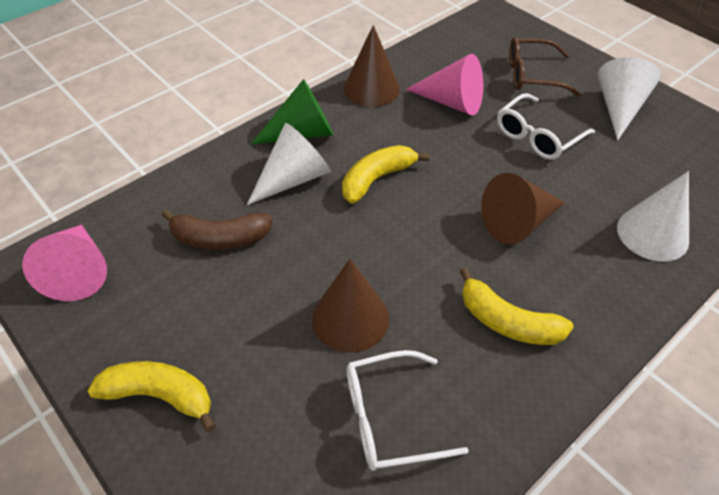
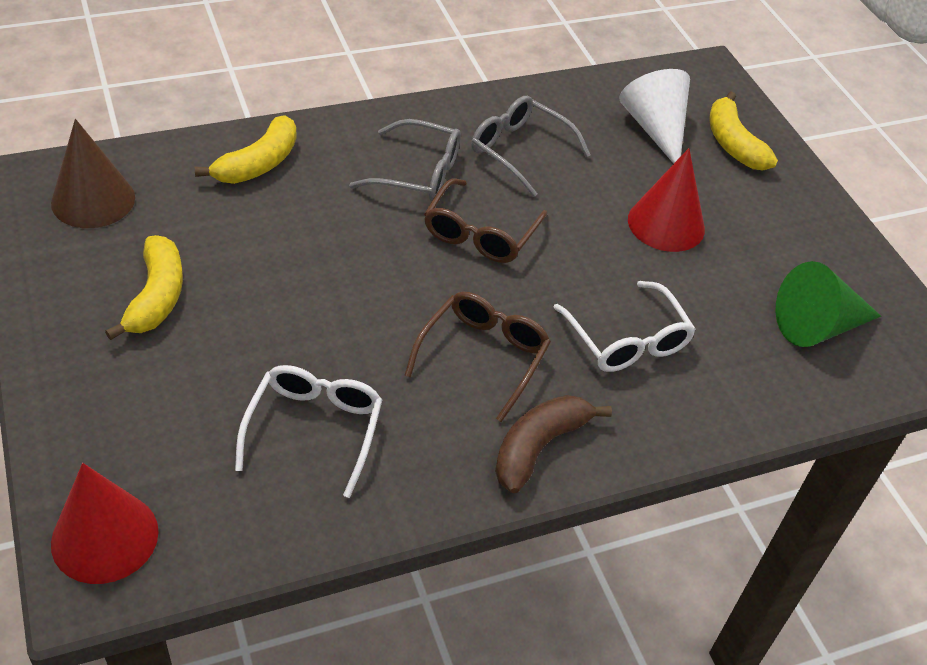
brown cone: 3 -> 1
brown glasses: 1 -> 2
grey glasses: 0 -> 2
pink cone: 2 -> 0
red cone: 0 -> 2
white cone: 3 -> 1

